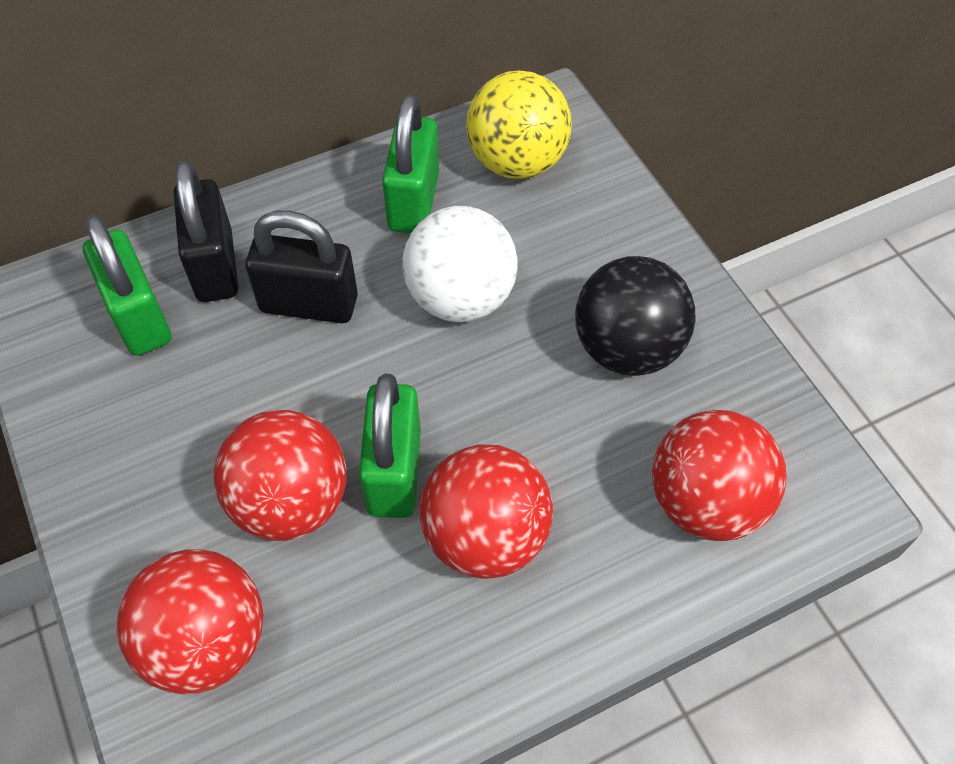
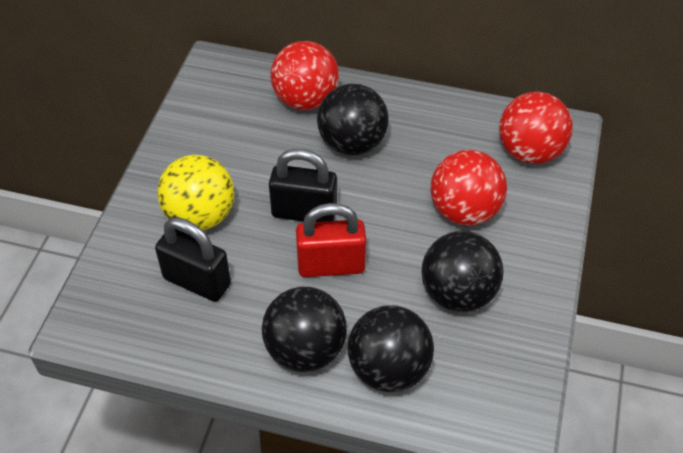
black ball: 1 -> 4
green padlock: 3 -> 0
red ball: 4 -> 3
red padlock: 0 -> 1
white ball: 1 -> 0

